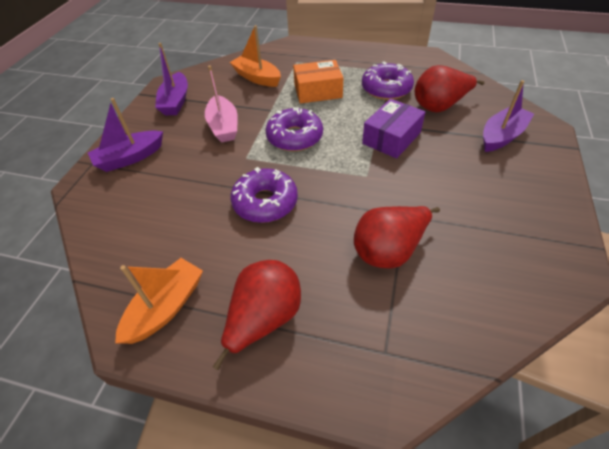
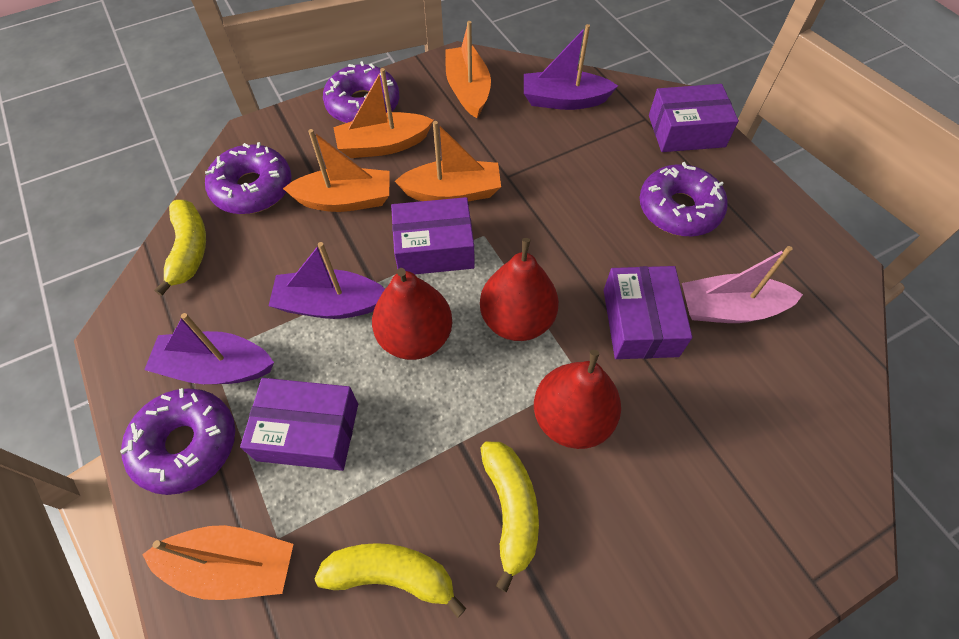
orange boat: 2 -> 5
orange box: 1 -> 0
purple box: 1 -> 4
purple donut: 3 -> 4
yellow banana: 0 -> 3

